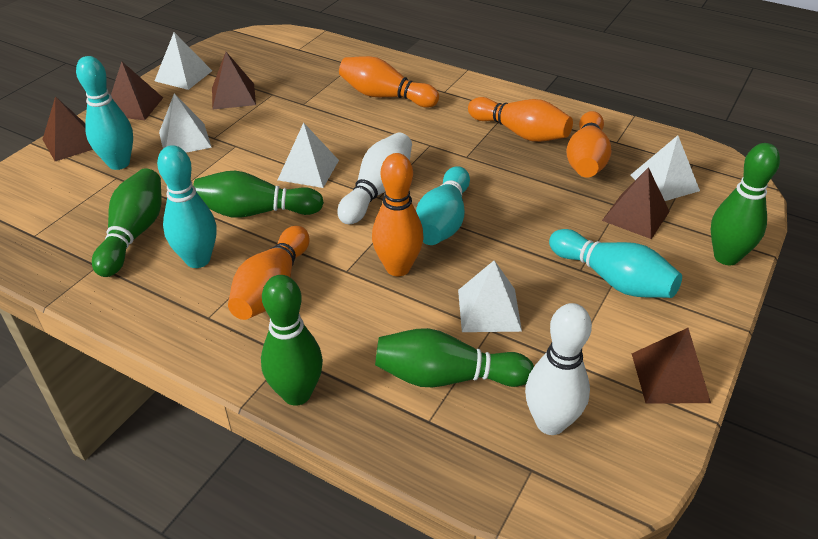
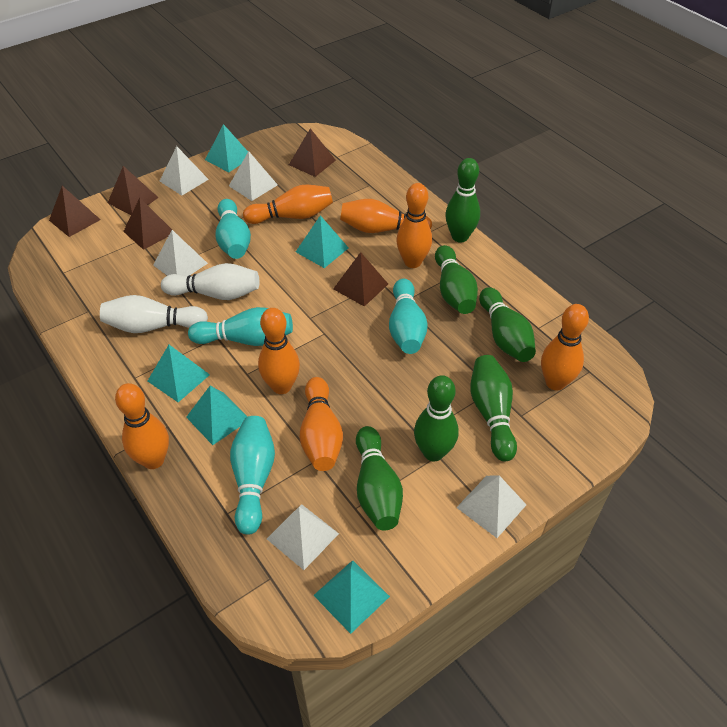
green bowling pin: 5 -> 6
orange bowling pin: 5 -> 7
turquoise pyramid: 0 -> 5

